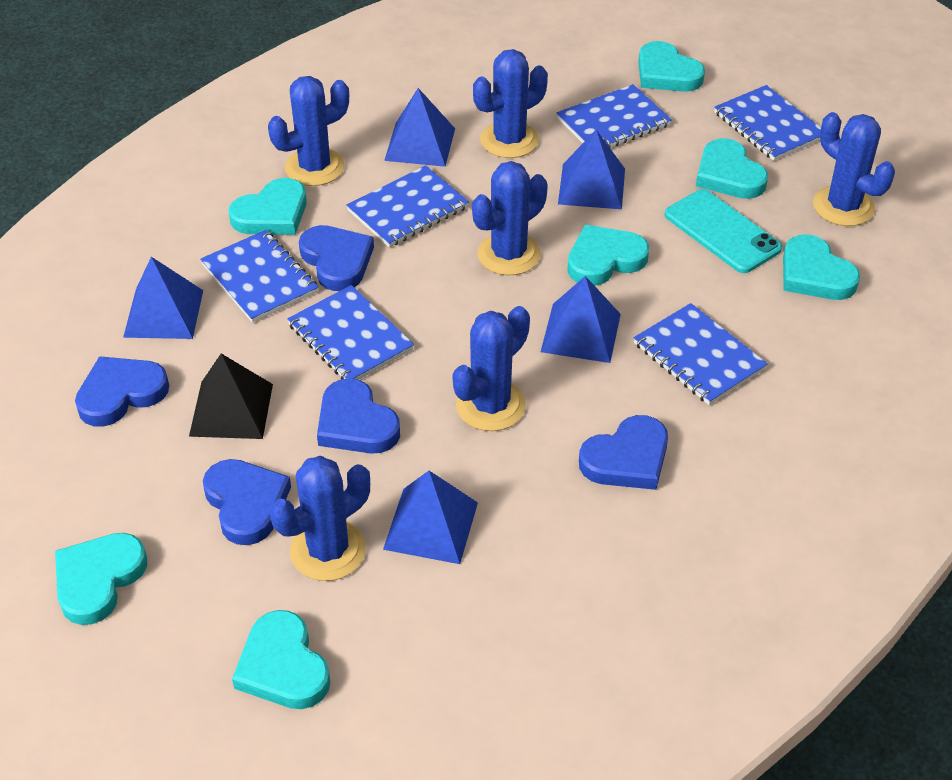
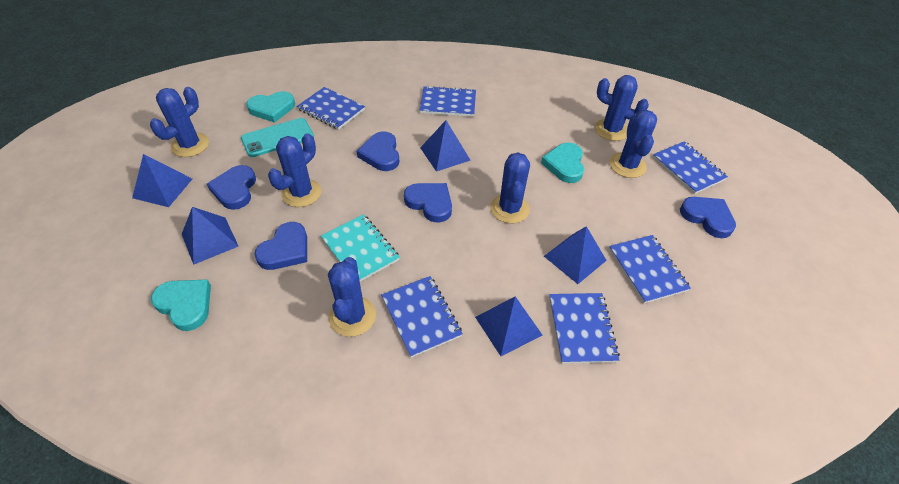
black pyramid: 1 -> 0
turquoise heart: 7 -> 3
turquoise notebook: 0 -> 1

